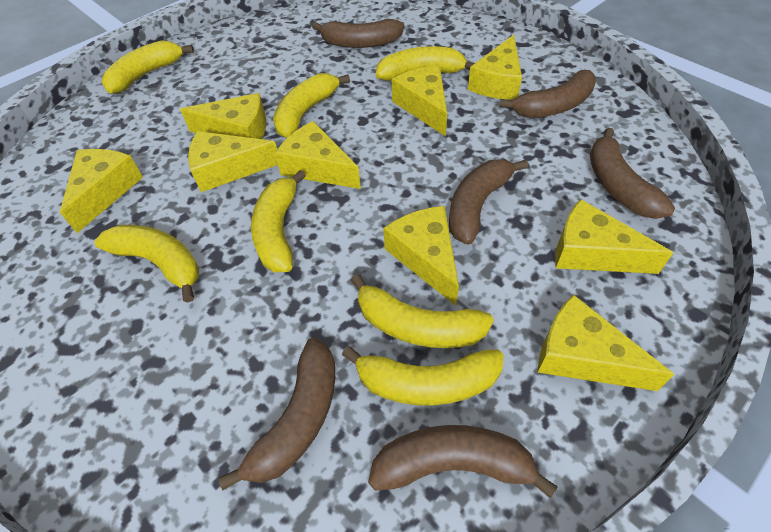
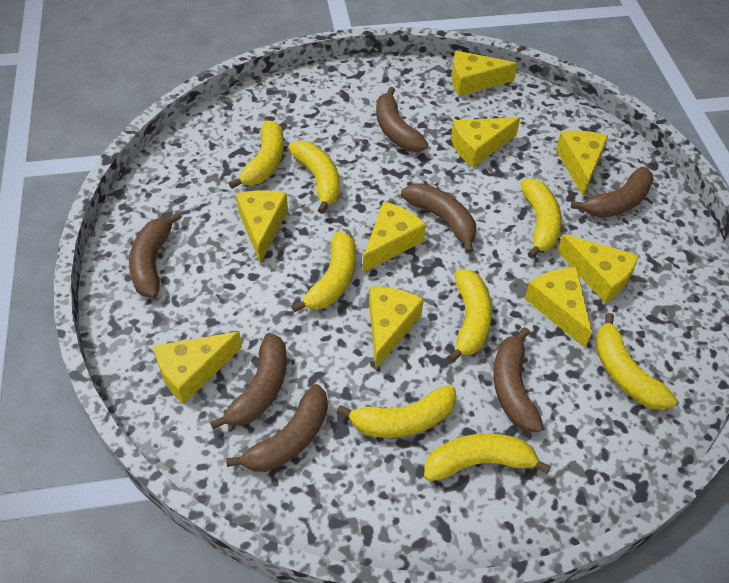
brown banana: 6 -> 7
yellow banana: 7 -> 8

